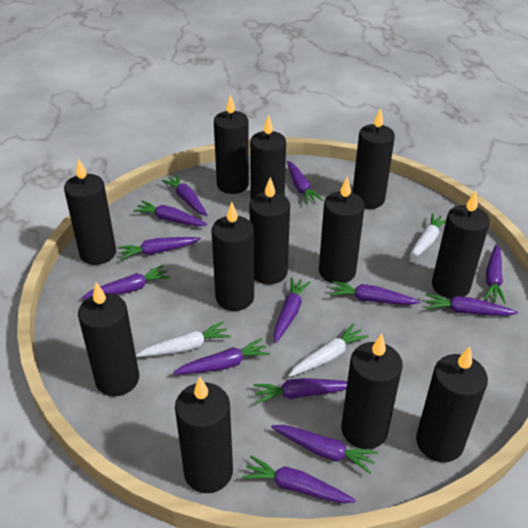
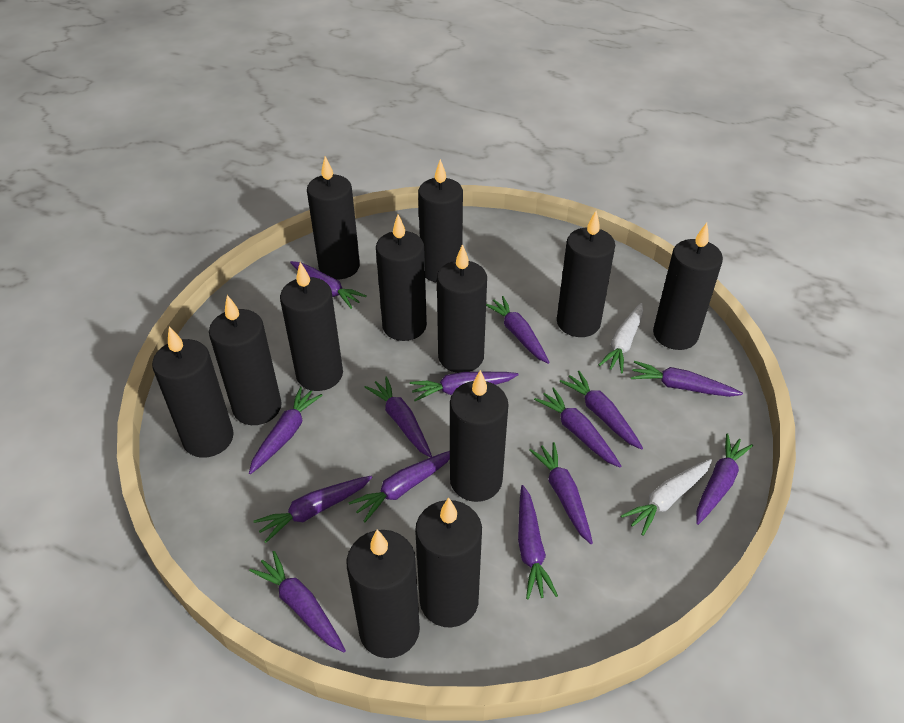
purple carrot: 13 -> 14
white carrot: 3 -> 2

